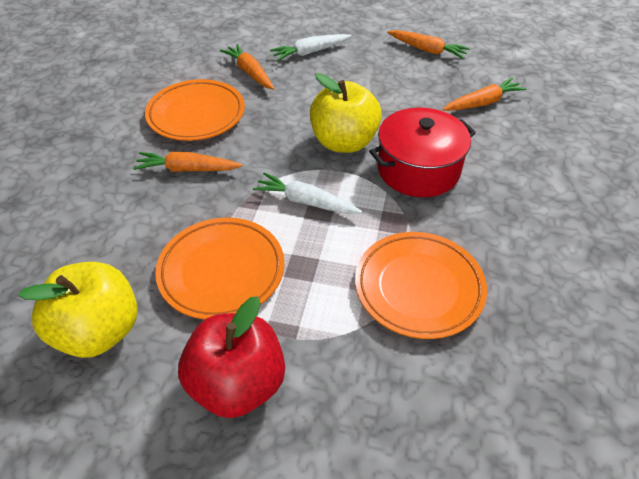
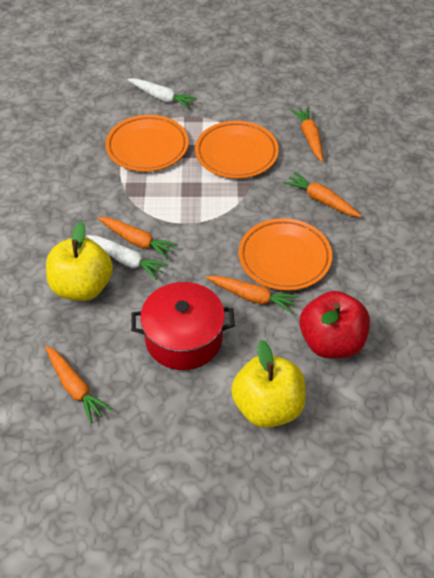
orange carrot: 4 -> 5

